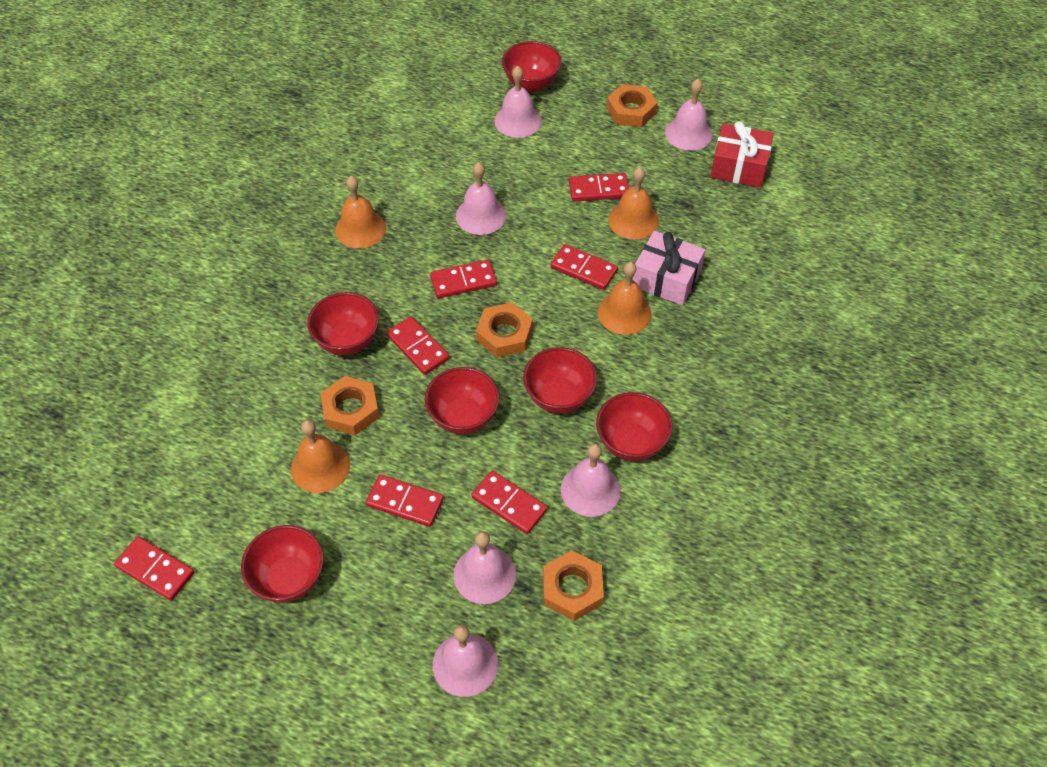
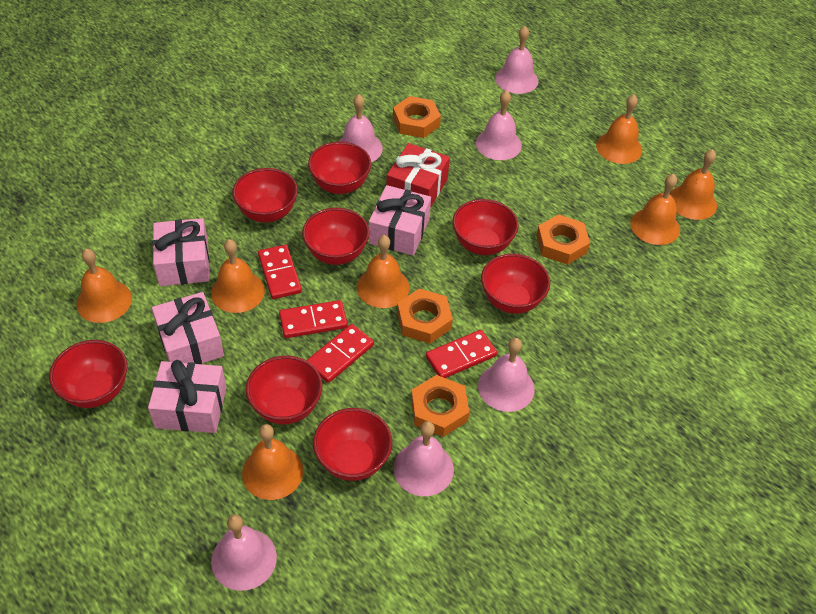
orange bell: 4 -> 7
pink gift: 1 -> 4
red bowl: 6 -> 8
red domino: 7 -> 4

